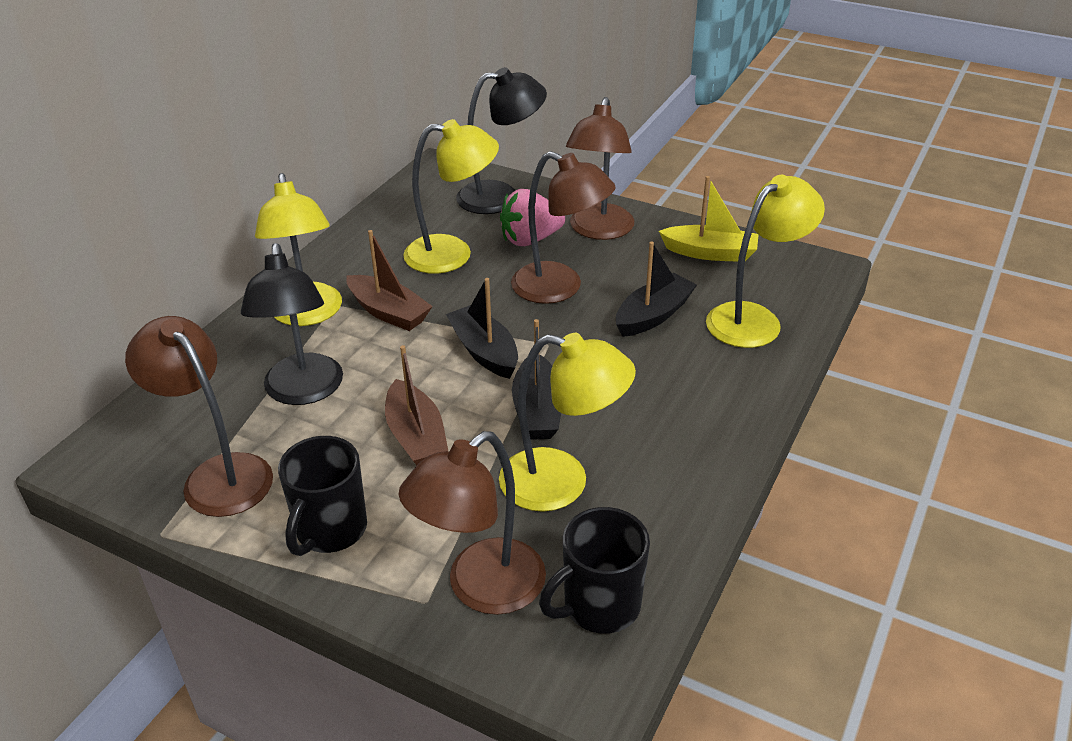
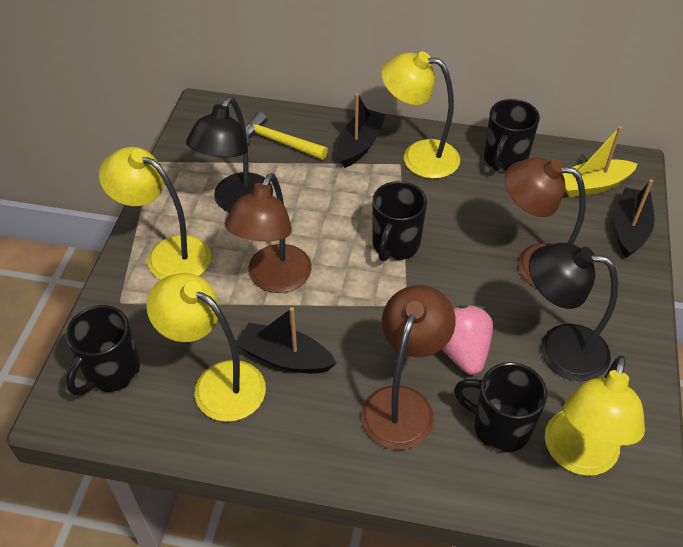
black mug: 2 -> 4
brown boat: 2 -> 0
brown lamp: 4 -> 3
yellow hammer: 0 -> 1

